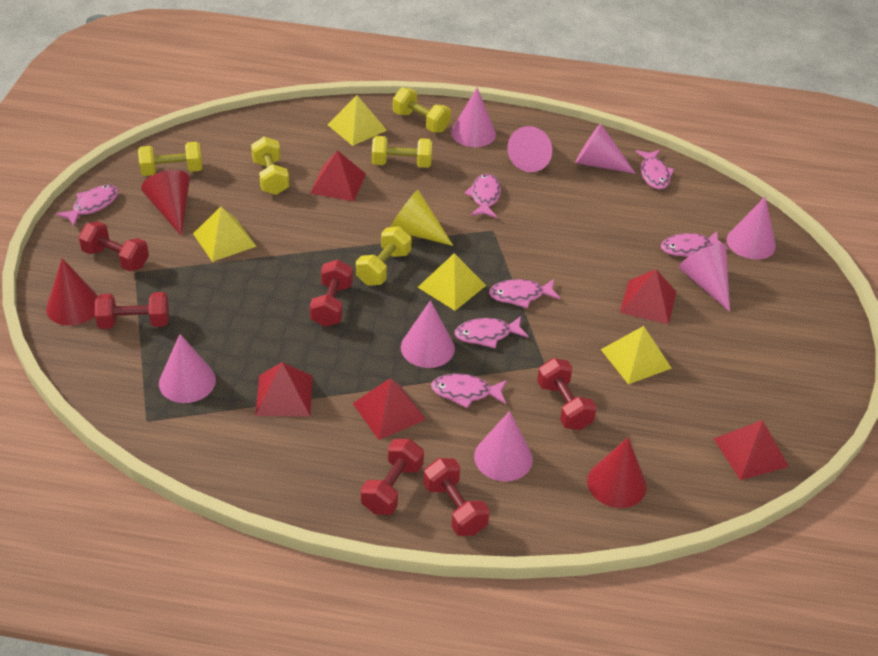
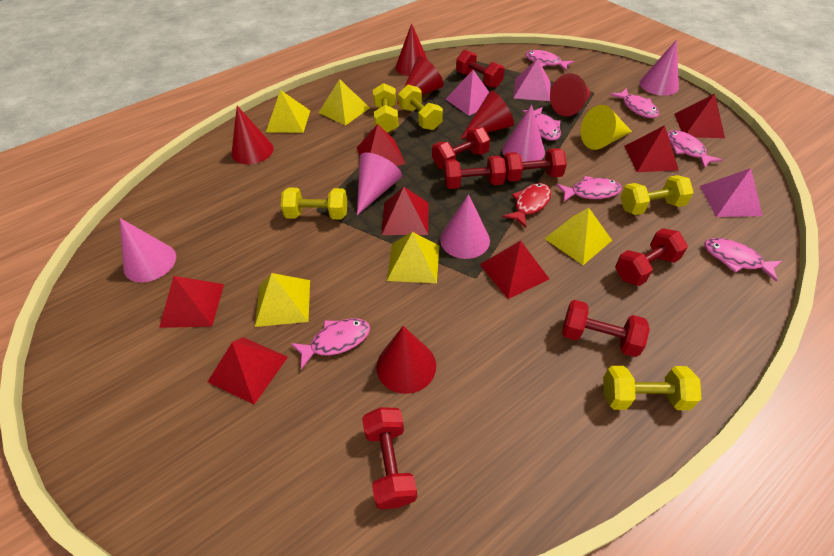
pink cone: 8 -> 5
pink pyramid: 0 -> 3
red cone: 3 -> 6
red dumbbell: 6 -> 7
red fish: 0 -> 1
red pyramid: 5 -> 7
yellow pyramid: 4 -> 5

